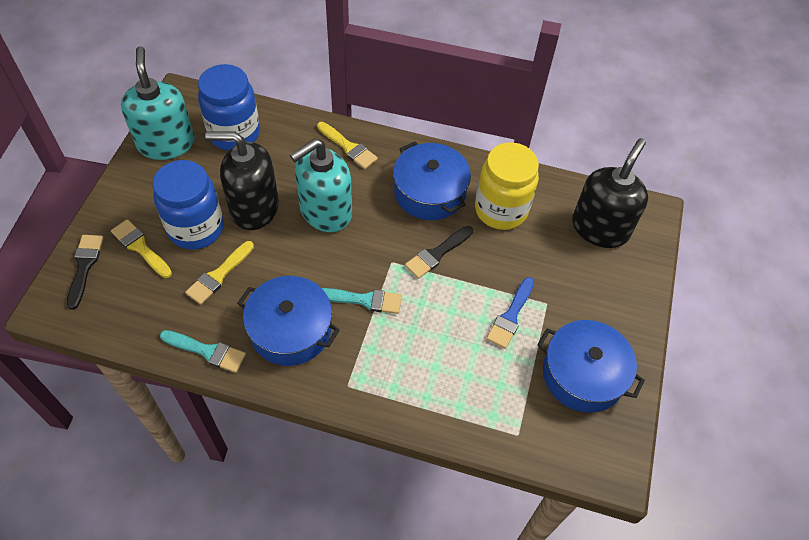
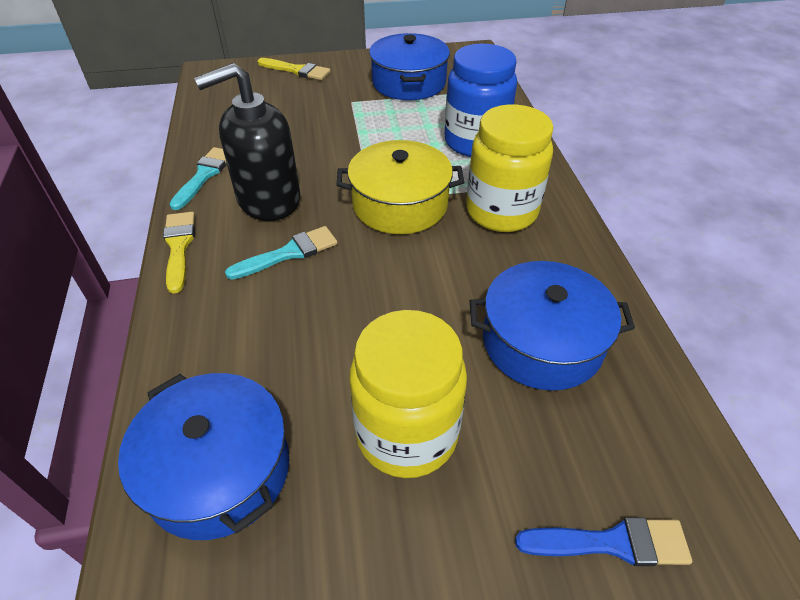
black brush: 2 -> 0
black soap dispenser: 2 -> 1
blue jar: 2 -> 1
turquoise soap dispenser: 2 -> 0
yellow brush: 3 -> 2
yellow jar: 1 -> 2
yellow pot: 0 -> 1

